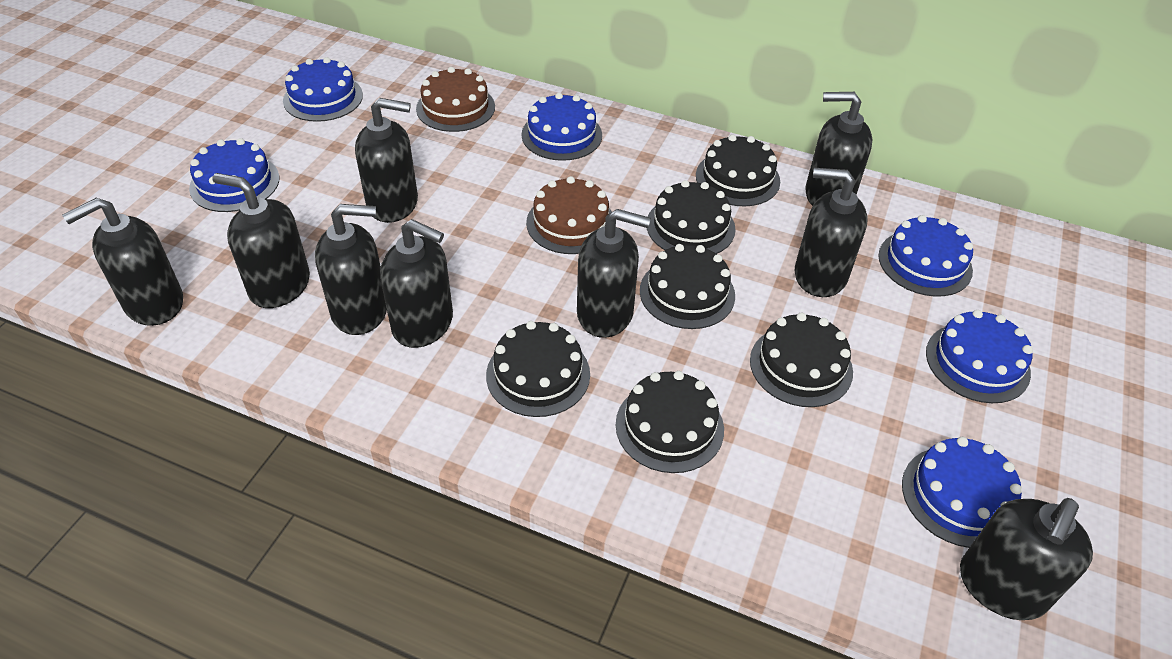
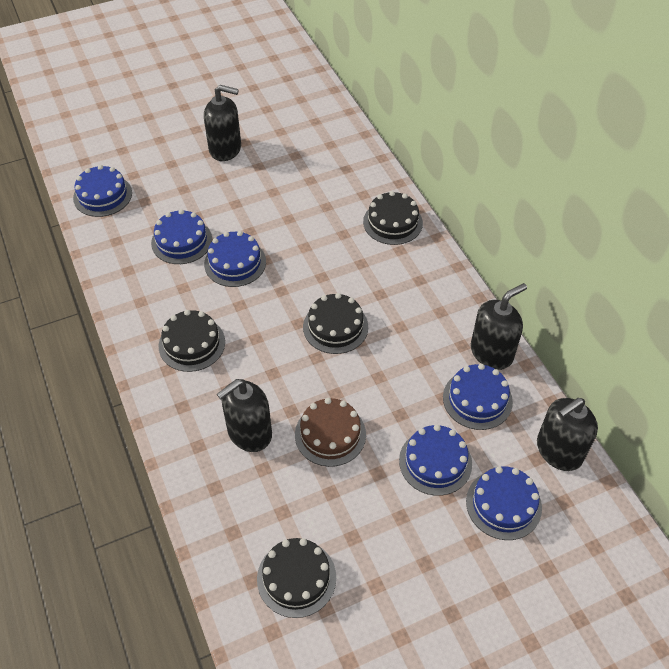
black cake: 6 -> 4
black soap dispenser: 9 -> 4
brown cake: 2 -> 1

